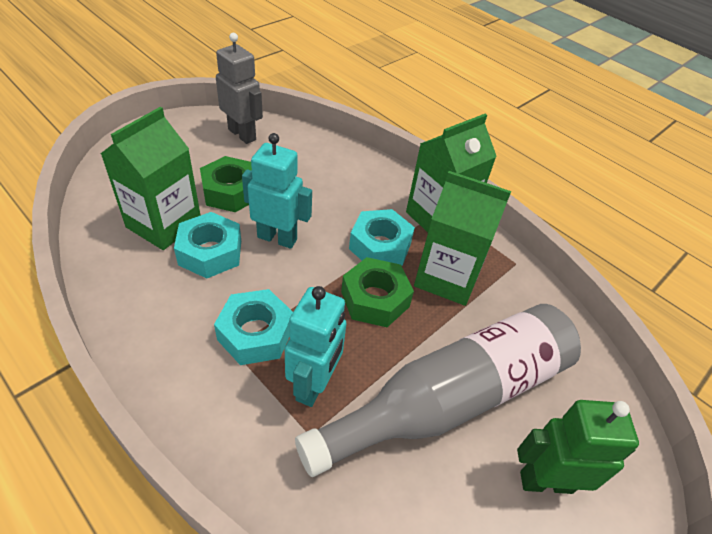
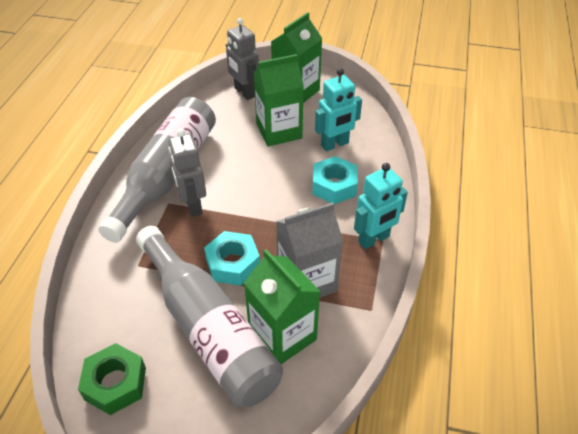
green nut: 2 -> 1
green robot: 1 -> 0
grey bottle: 1 -> 2
grey carton: 0 -> 1
grey robot: 1 -> 2
turquoise nut: 3 -> 2

